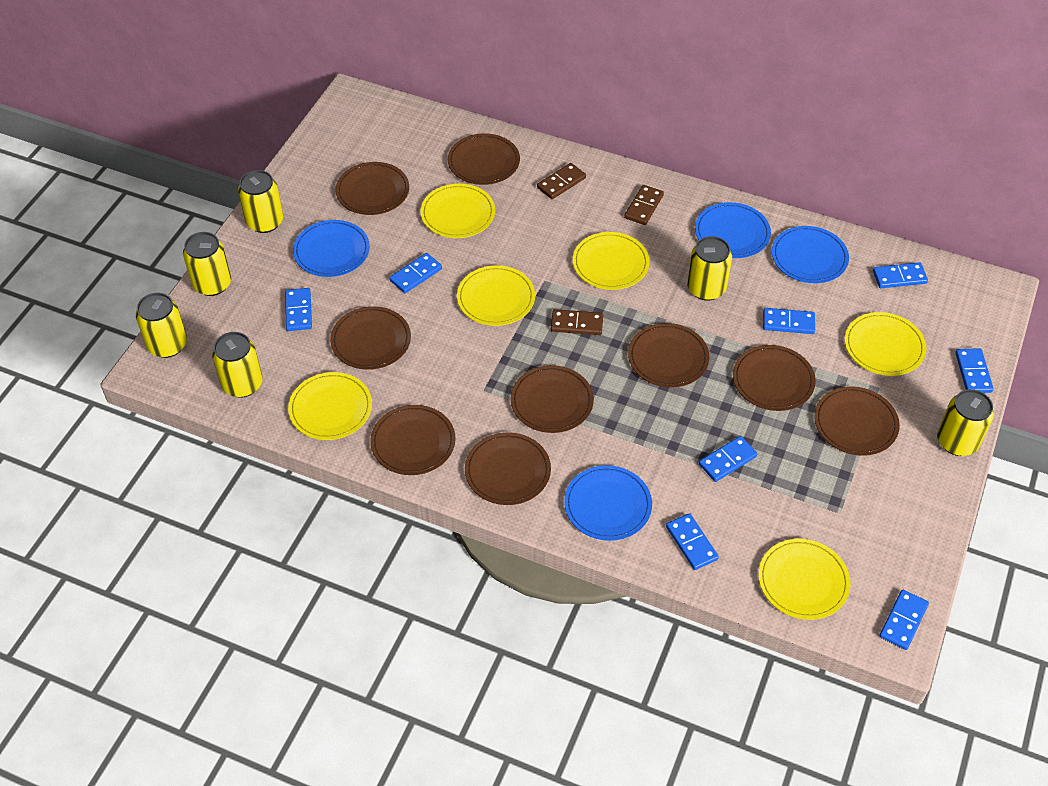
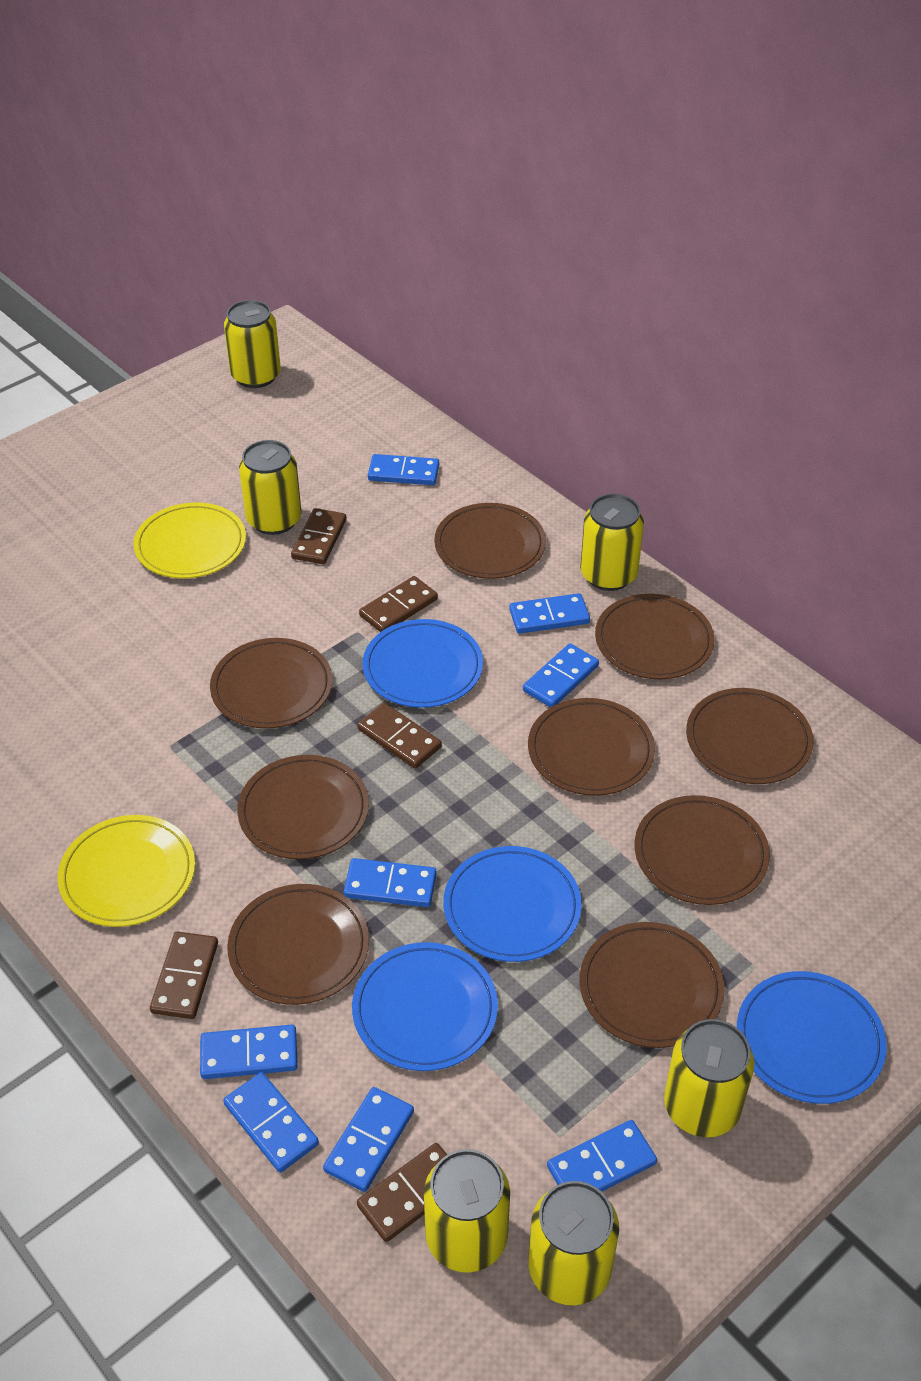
brown domino: 3 -> 5
yellow plate: 6 -> 2

